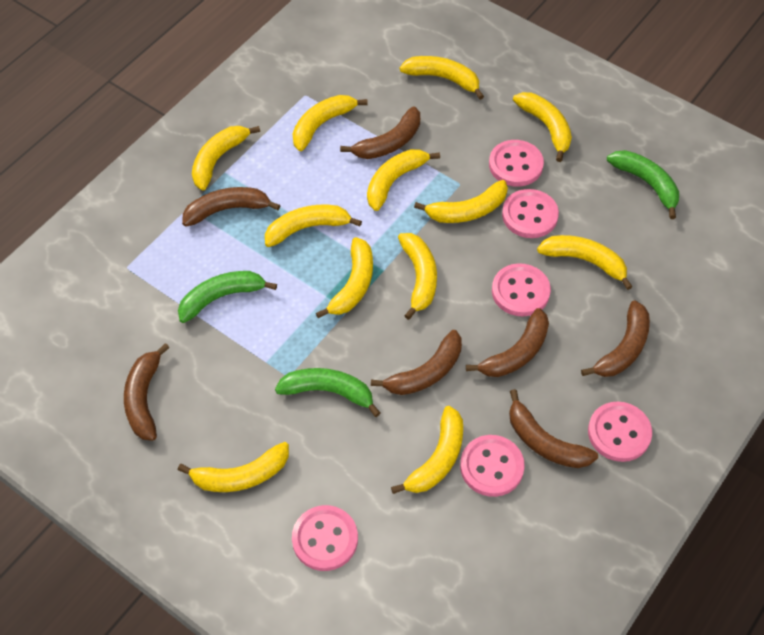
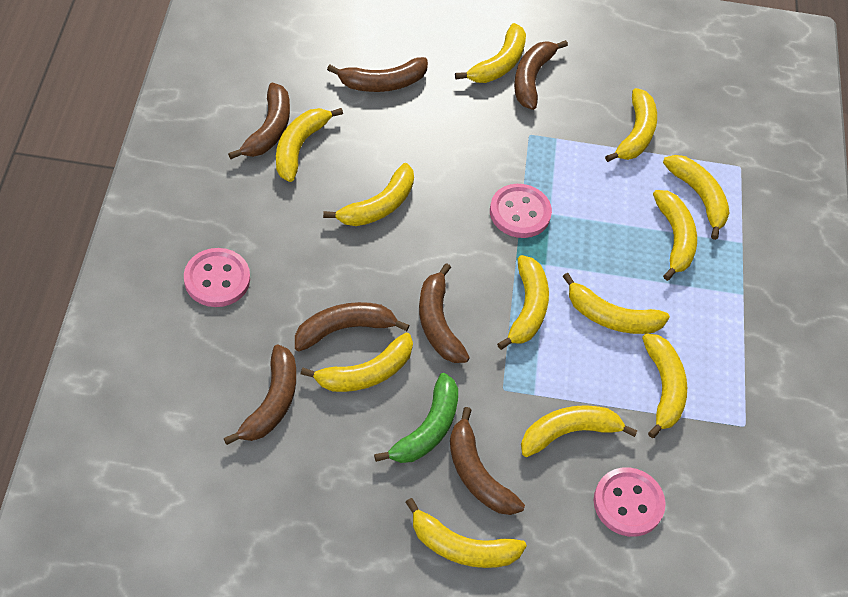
green banana: 3 -> 1
pink button: 6 -> 3

